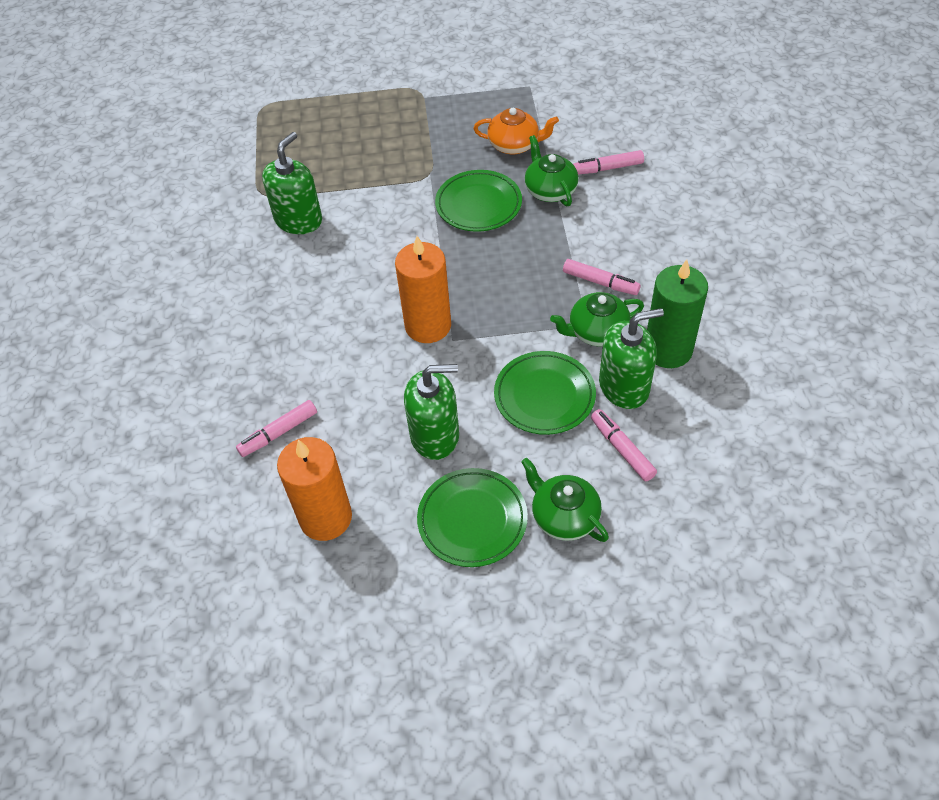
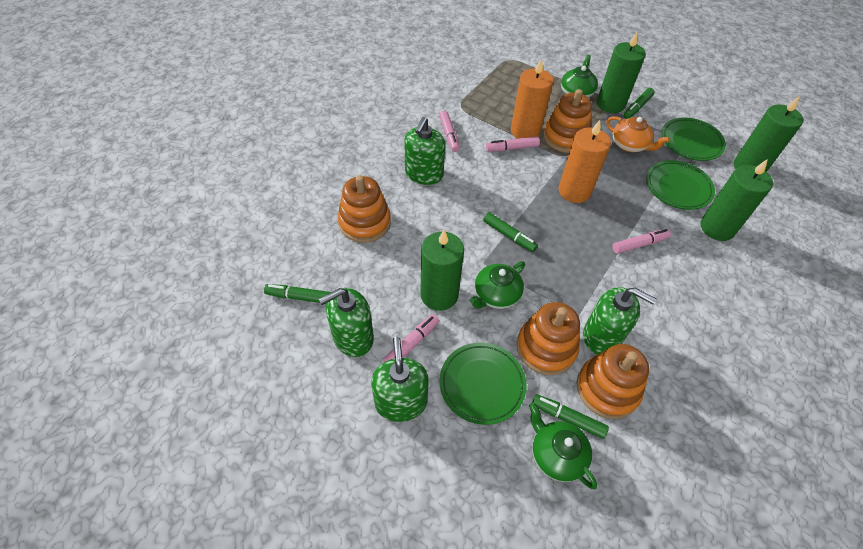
green candle: 1 -> 4
green marker: 0 -> 4
green soap dispenser: 3 -> 4
orange stacking toy: 0 -> 4

